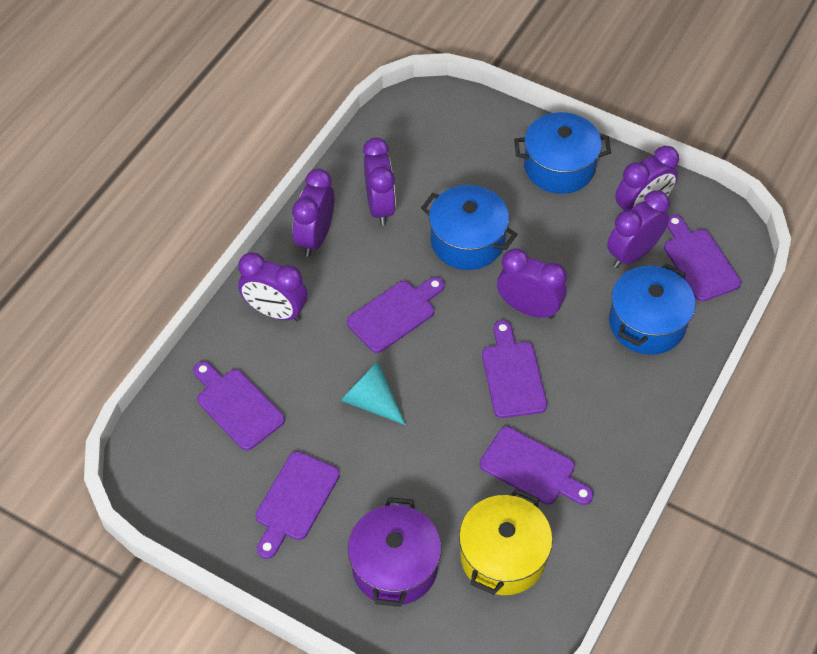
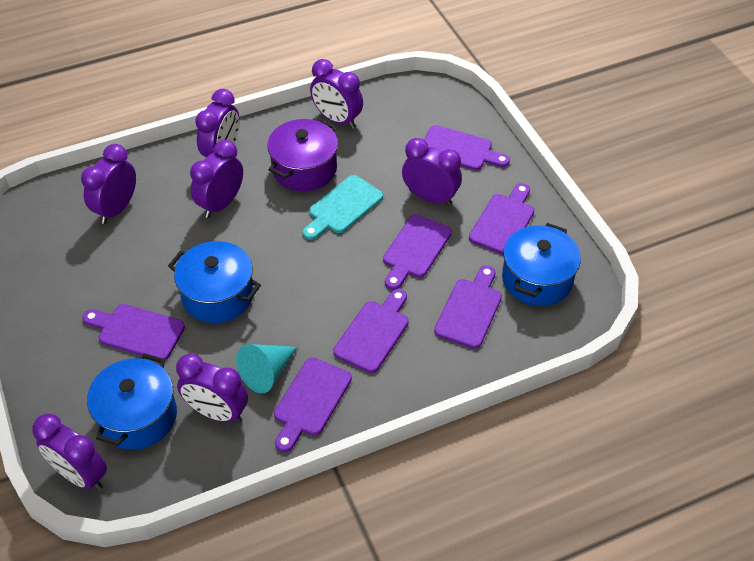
purple clock: 6 -> 7
purple cutting board: 6 -> 7
turquoise cutting board: 0 -> 1
yellow pot: 1 -> 0

